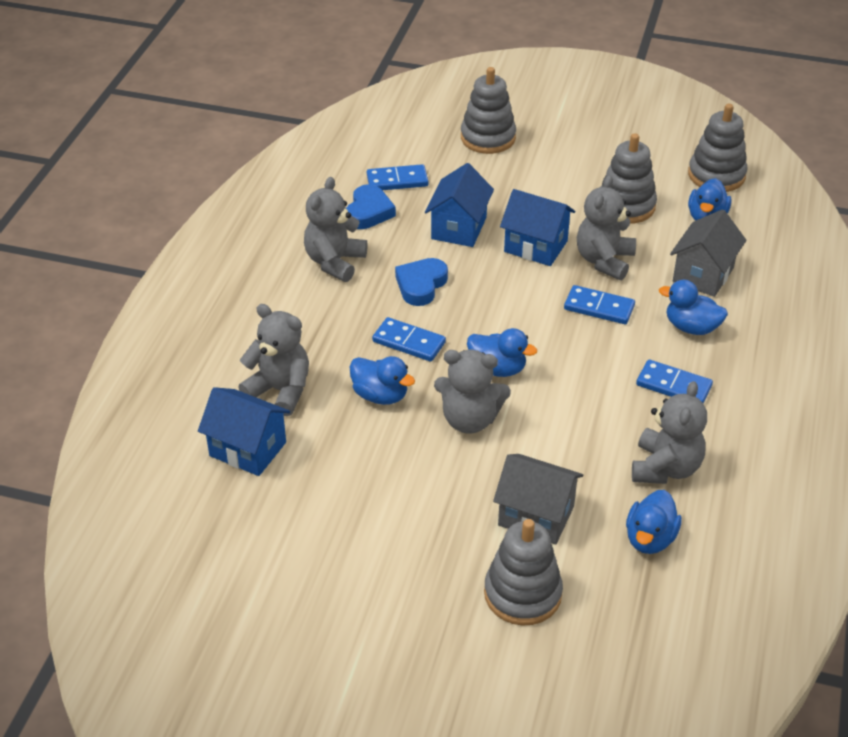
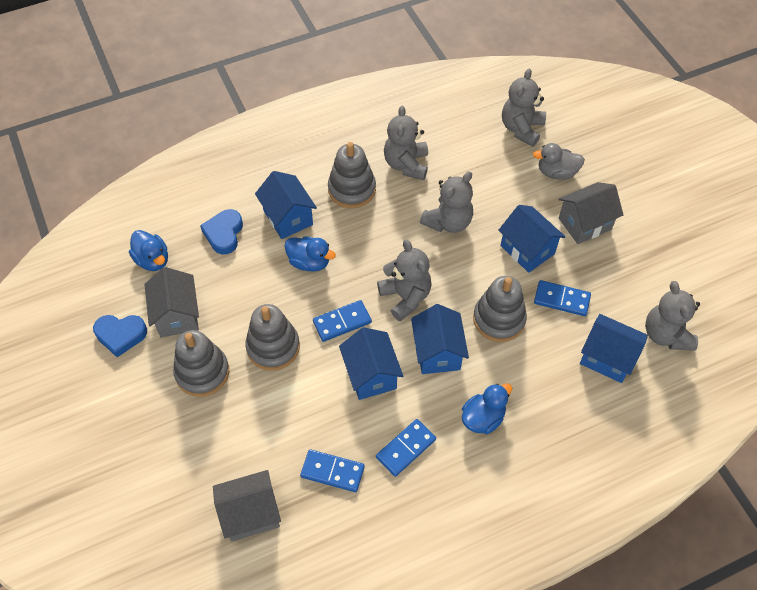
blue duck: 5 -> 3
blue house: 3 -> 5
grey duck: 0 -> 1
grey house: 2 -> 3

